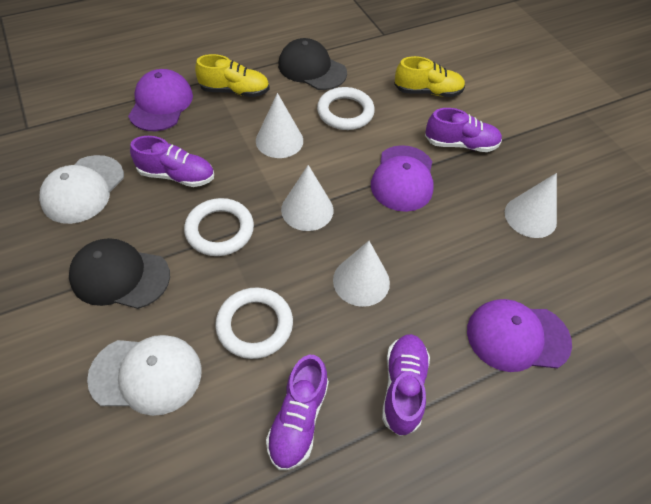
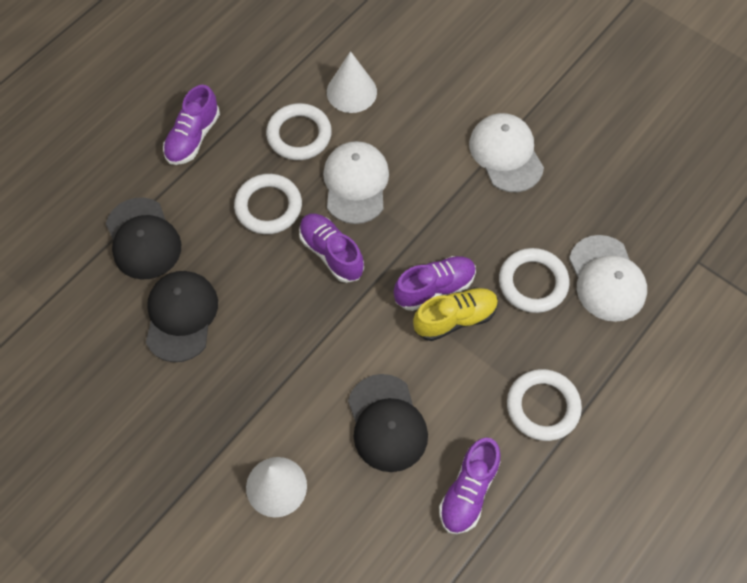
black cap: 2 -> 3
purple cap: 3 -> 0
white cap: 2 -> 3
white cone: 4 -> 2
white ring: 3 -> 4
yellow shoe: 2 -> 1

